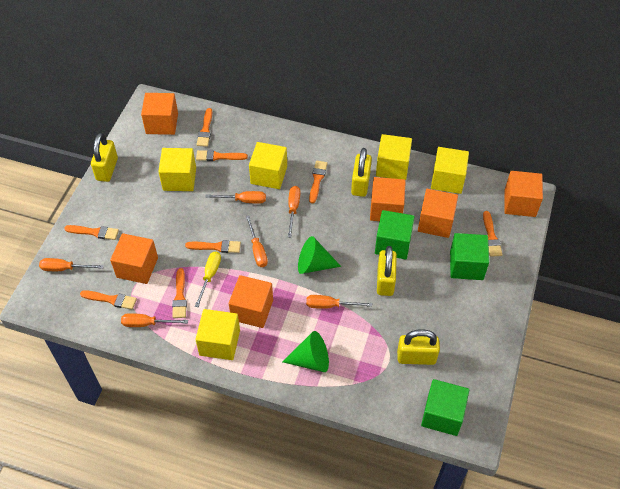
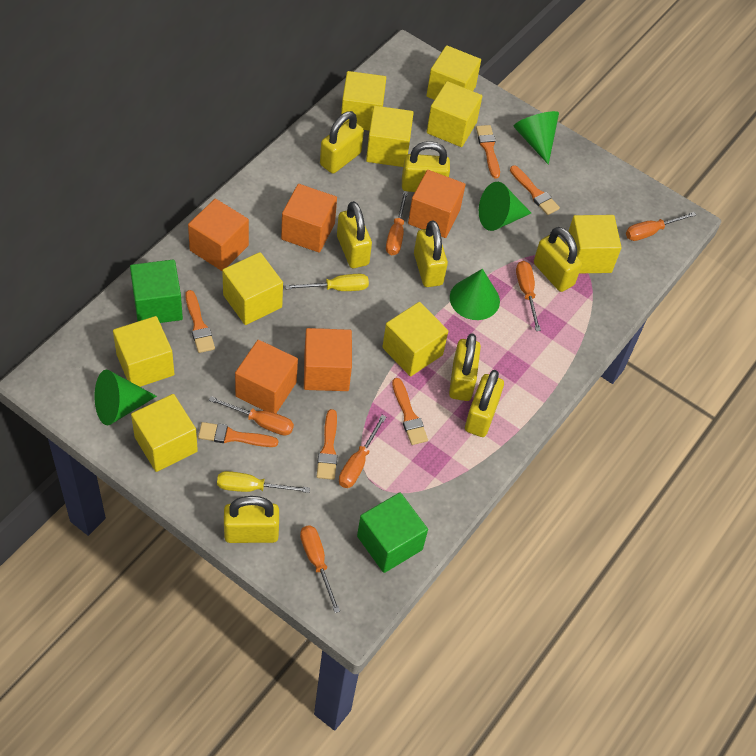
green cone: 2 -> 4
green cube: 3 -> 2
orange brush: 8 -> 6
orange cube: 6 -> 5
yellow cube: 5 -> 9
yellow padlock: 4 -> 8
yellow screwdriver: 1 -> 2

